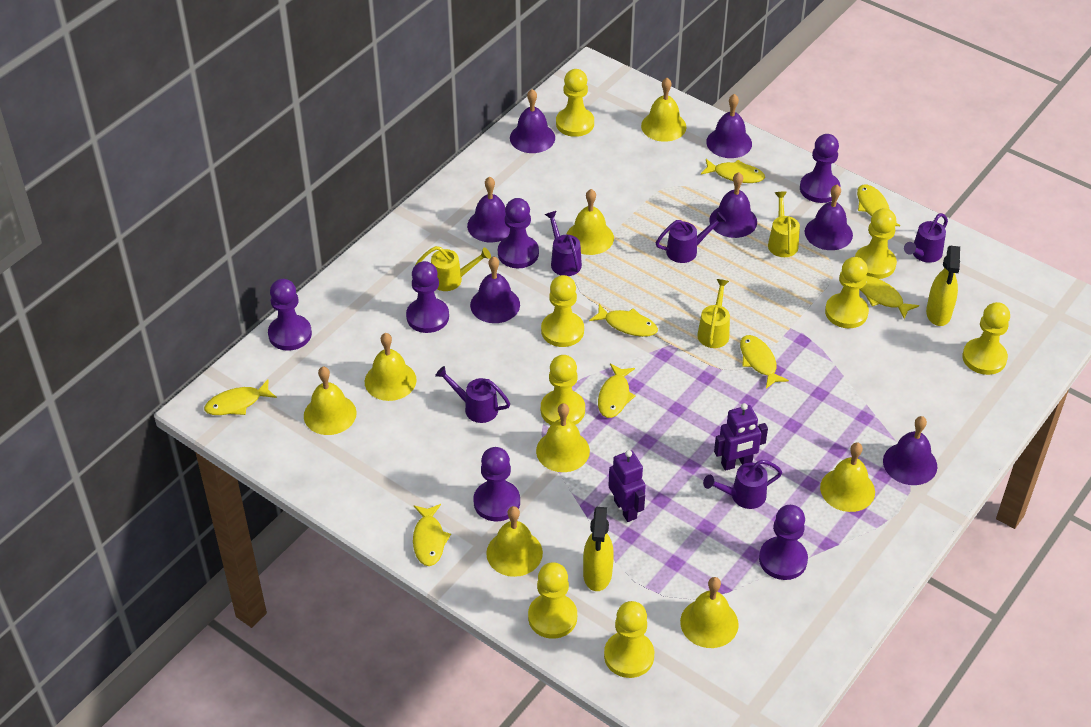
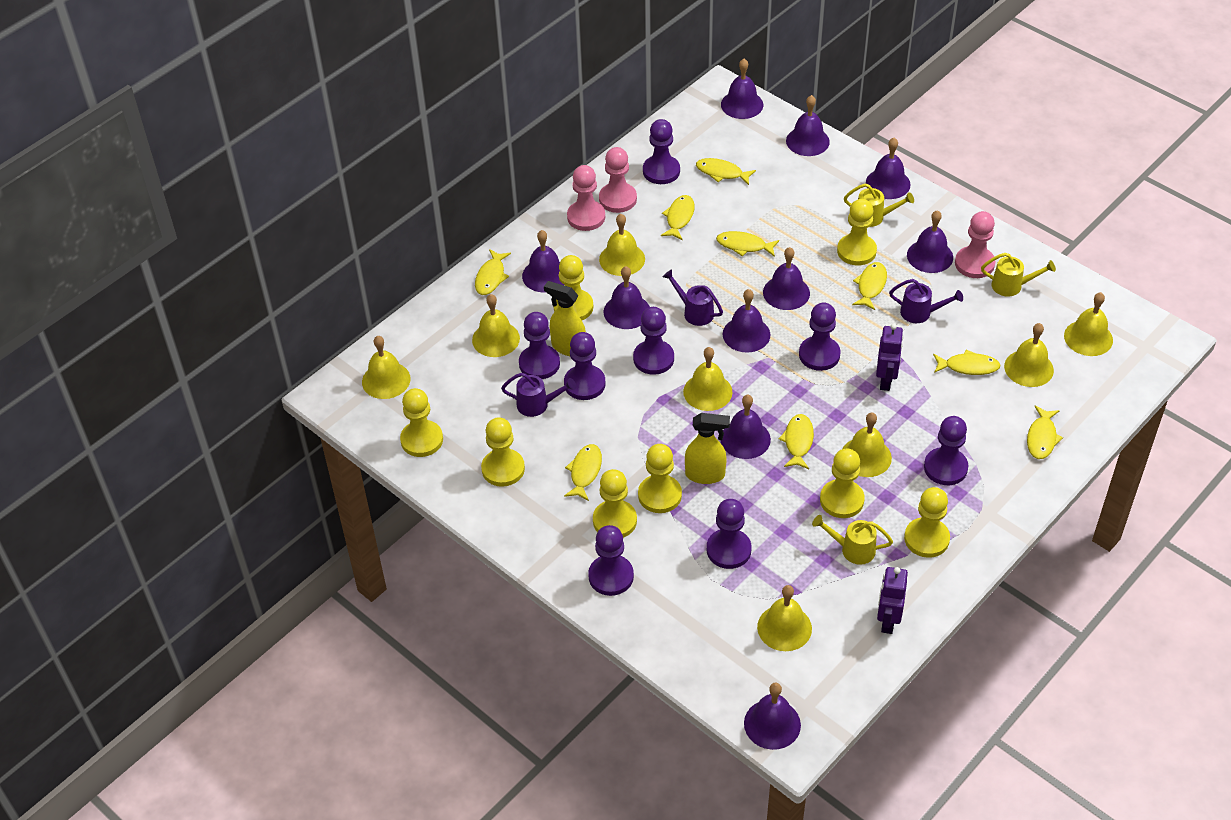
pink pawn: 0 -> 3
purple bell: 7 -> 10
purple pawn: 6 -> 8
purple watering can: 5 -> 3
yellow fish: 8 -> 9

